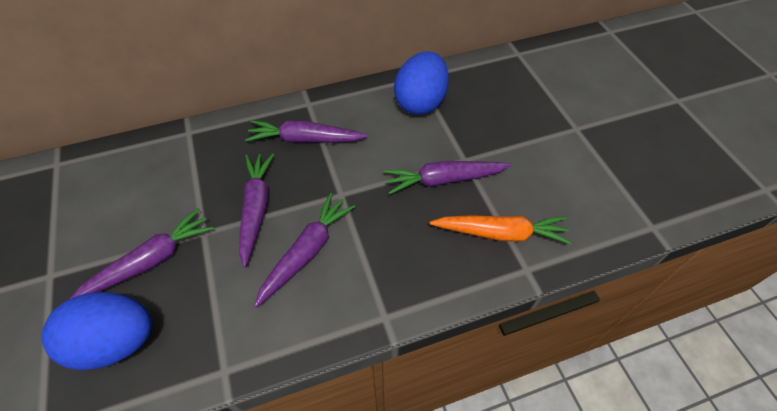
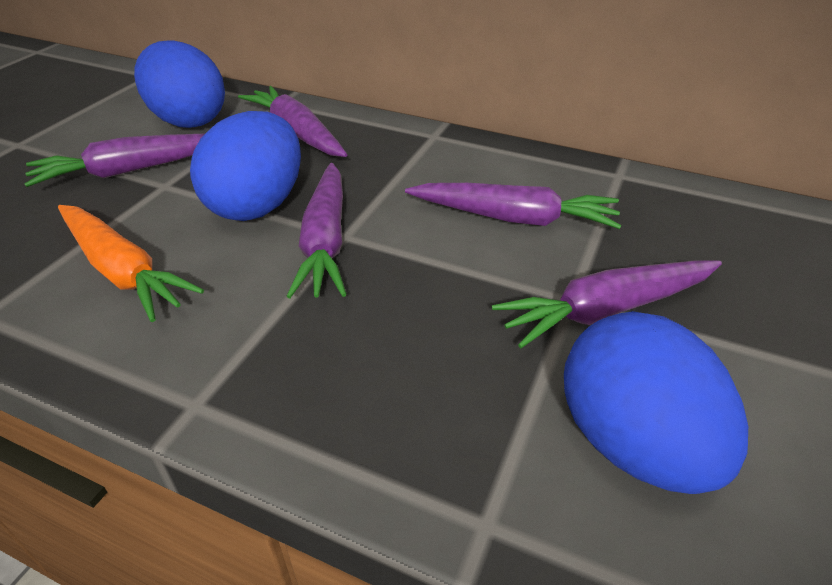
blue egg: 2 -> 3

